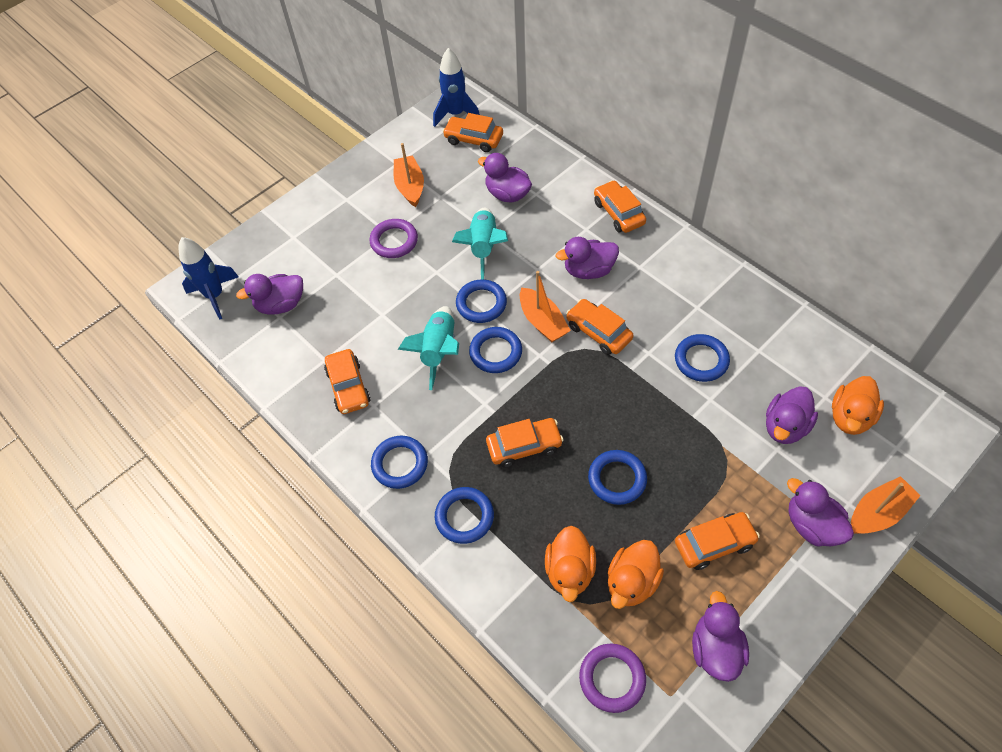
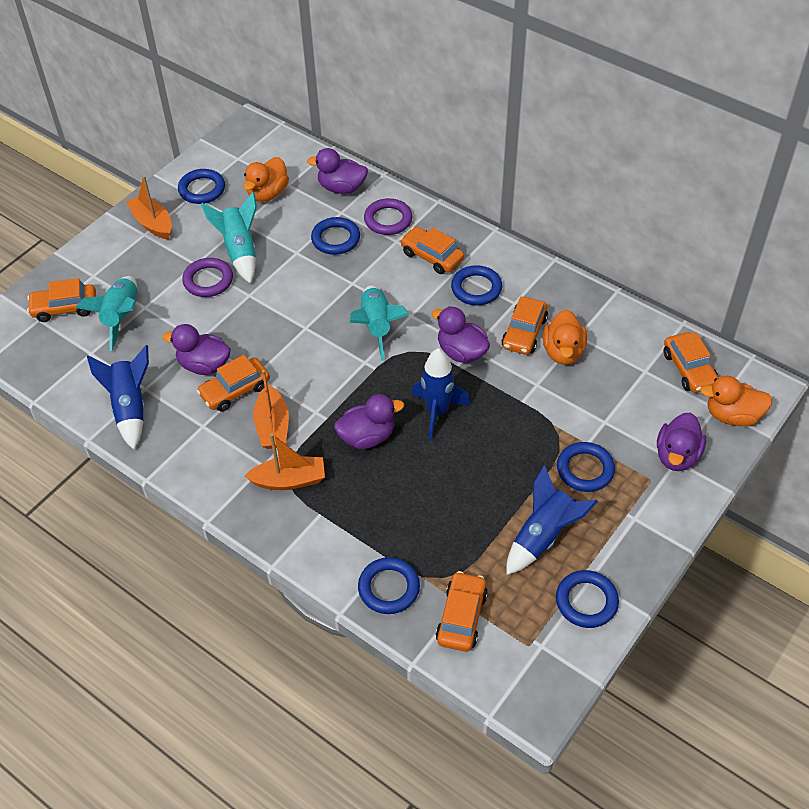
blue rocket: 2 -> 3
purple duck: 6 -> 5
turquoise rocket: 2 -> 3

